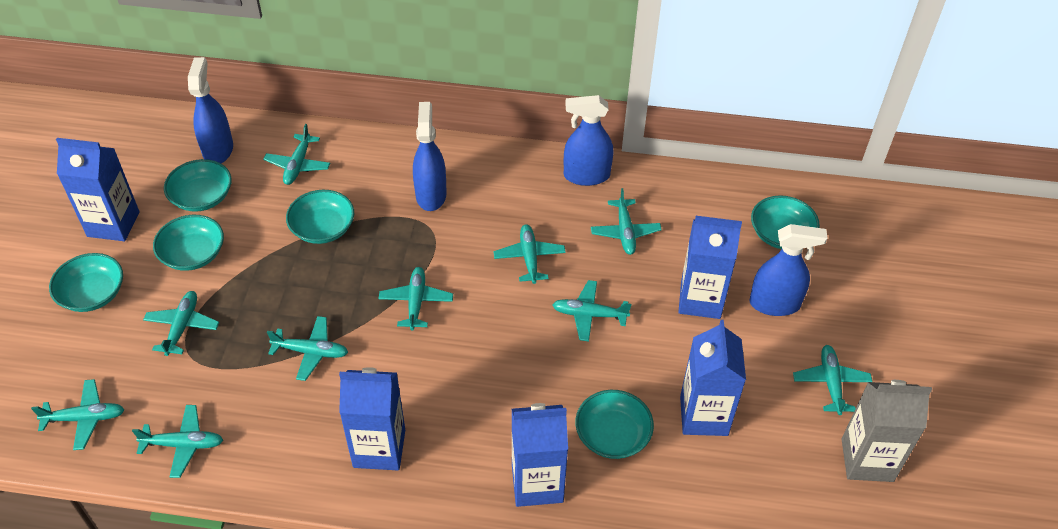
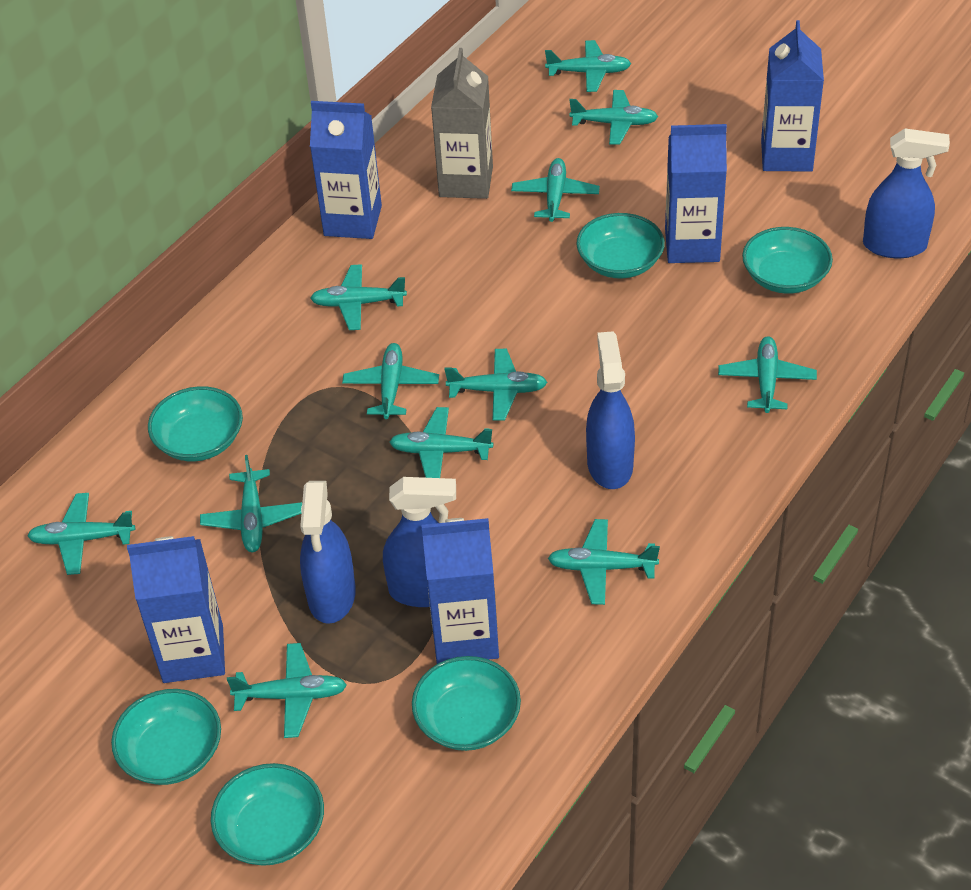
turquoise plane: 10 -> 12

